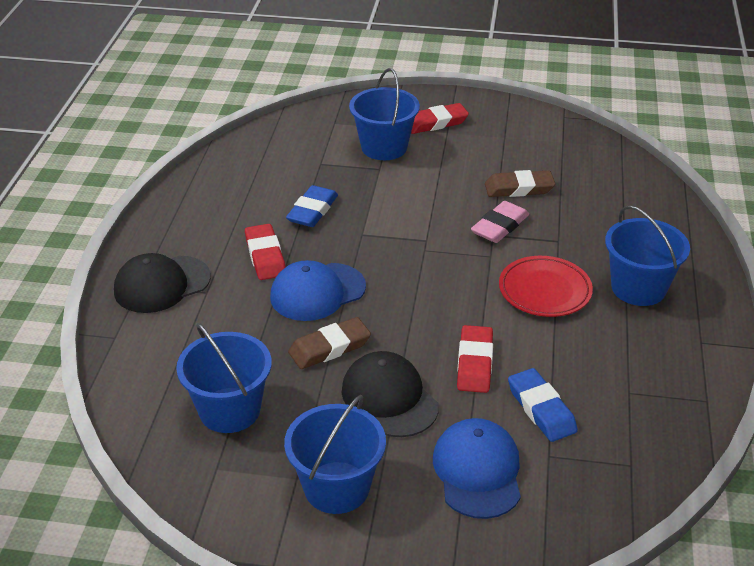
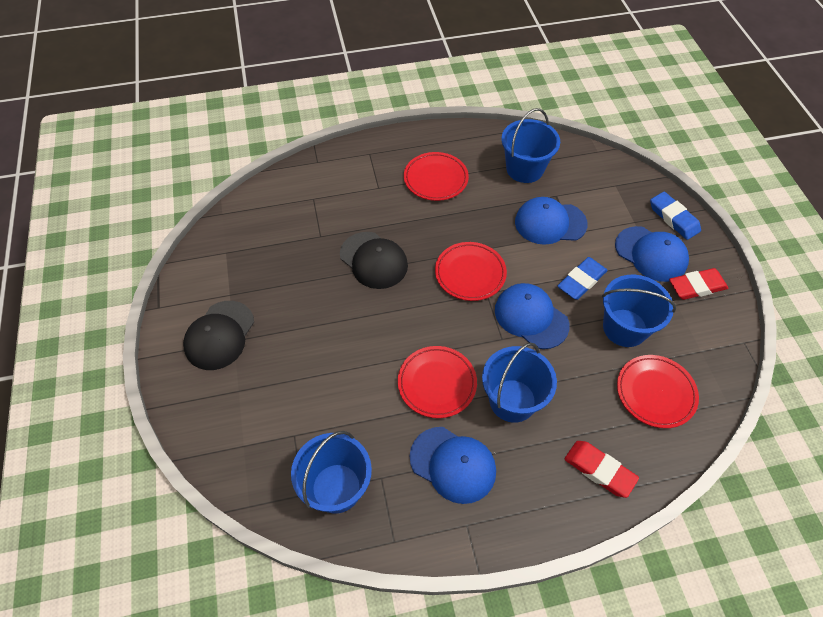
blue cap: 2 -> 4
brown eraser: 2 -> 0
pink eraser: 1 -> 0
red eraser: 3 -> 2
red plate: 1 -> 4

